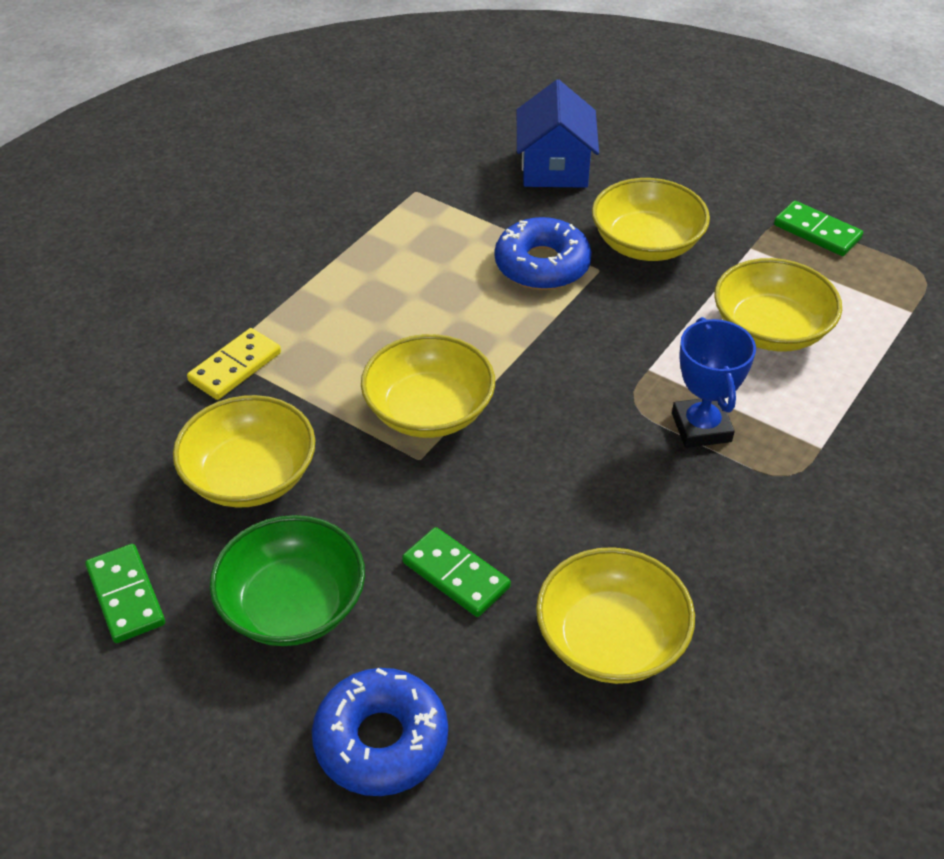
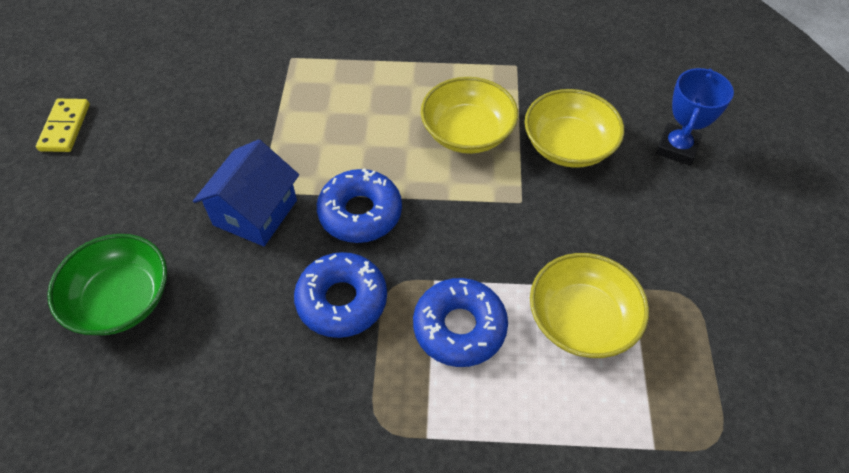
blue donut: 2 -> 3
green domino: 3 -> 0
yellow bowl: 5 -> 3

